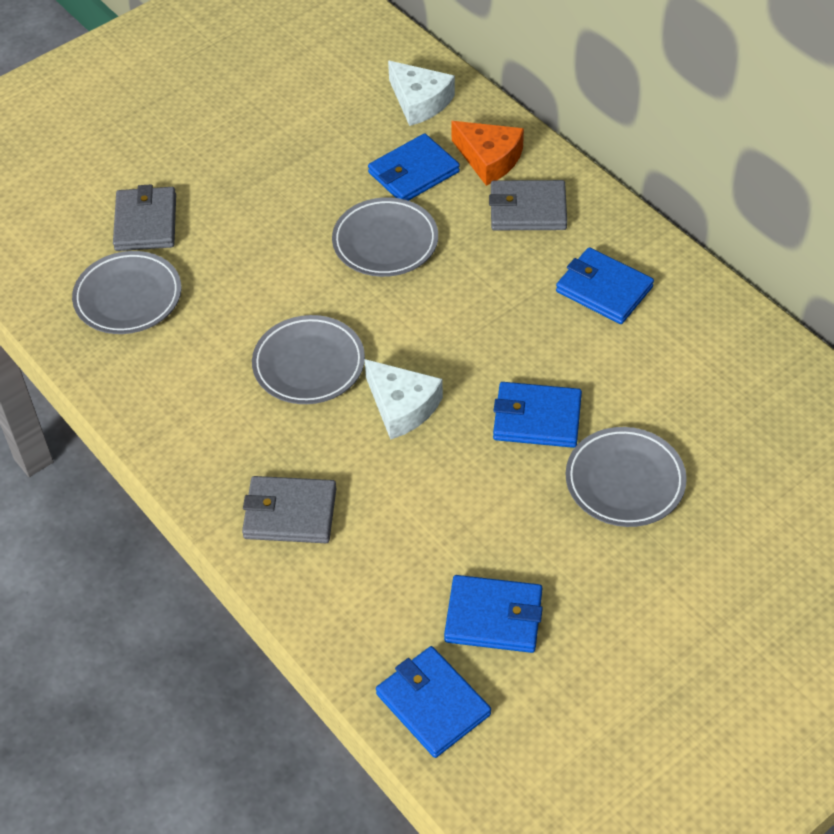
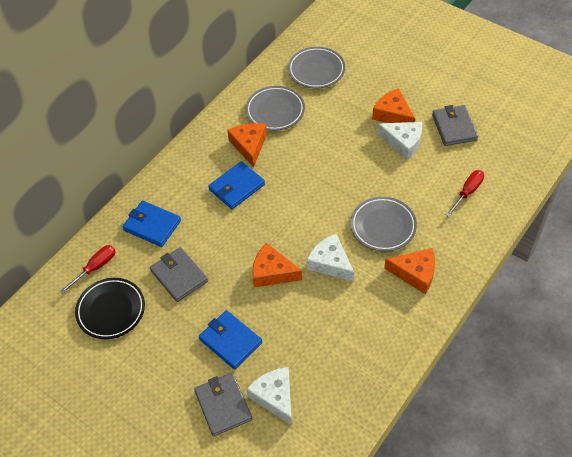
black plate: 0 -> 1
blue wallet: 5 -> 3
grey plate: 4 -> 3
orange cheese: 1 -> 4
red screwdriver: 0 -> 2
white cheese: 2 -> 3

